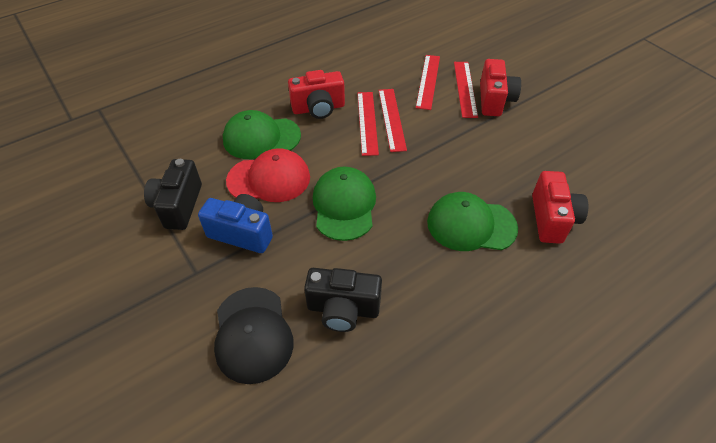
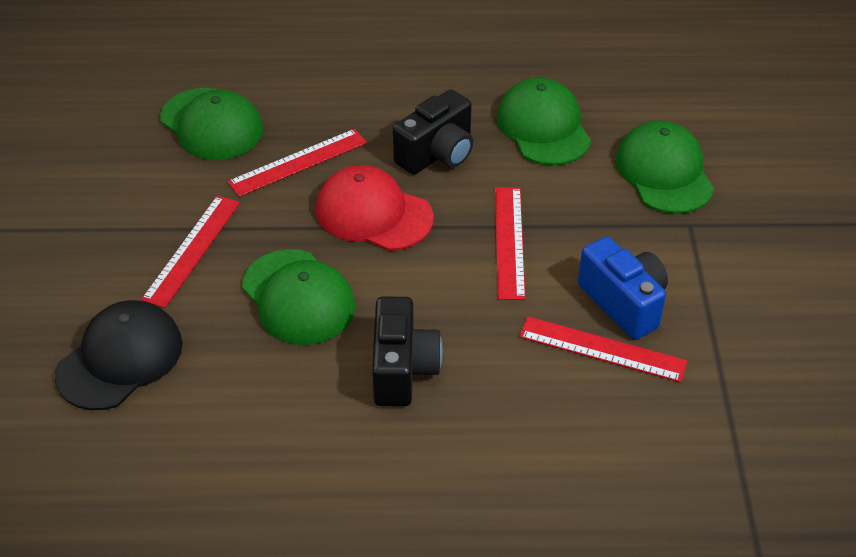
green cap: 3 -> 4
red camera: 3 -> 0

